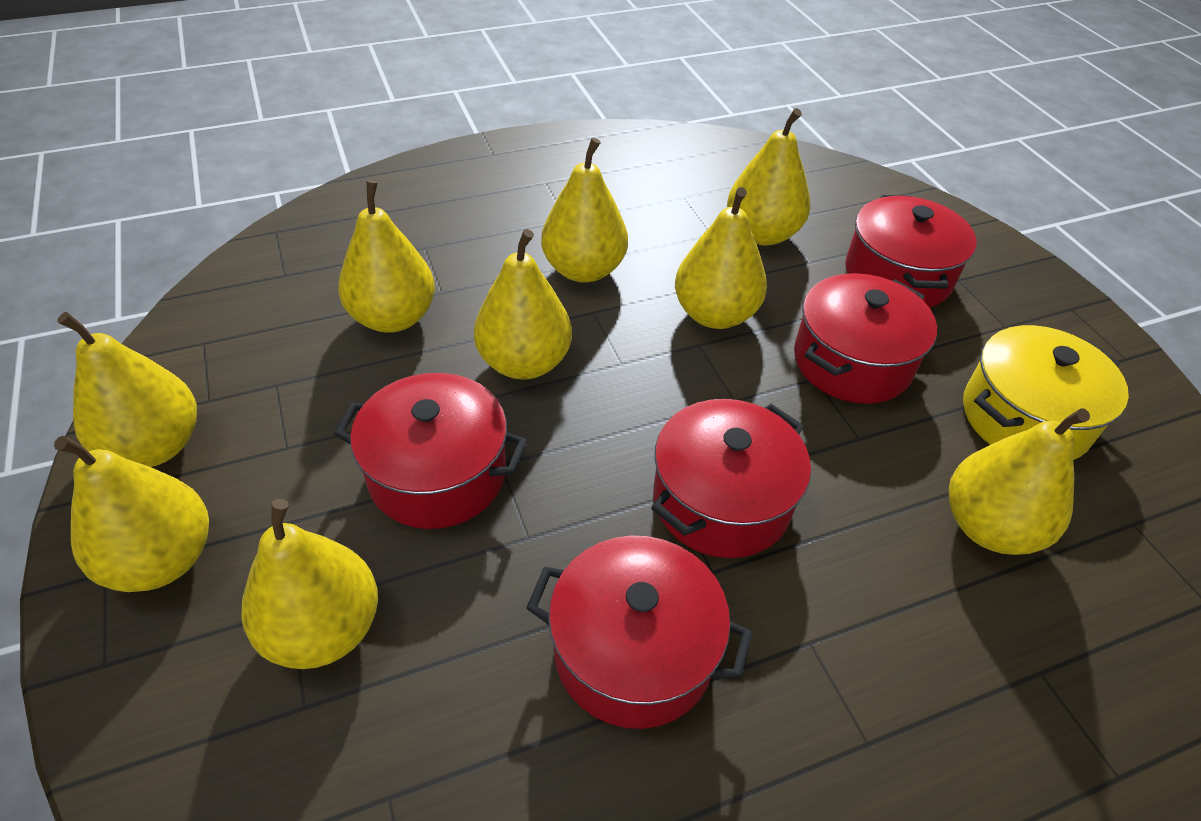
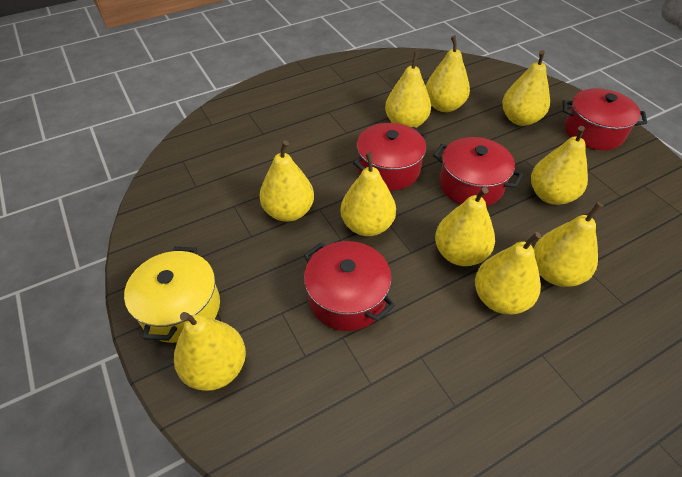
red pot: 5 -> 4
yellow pear: 9 -> 10

